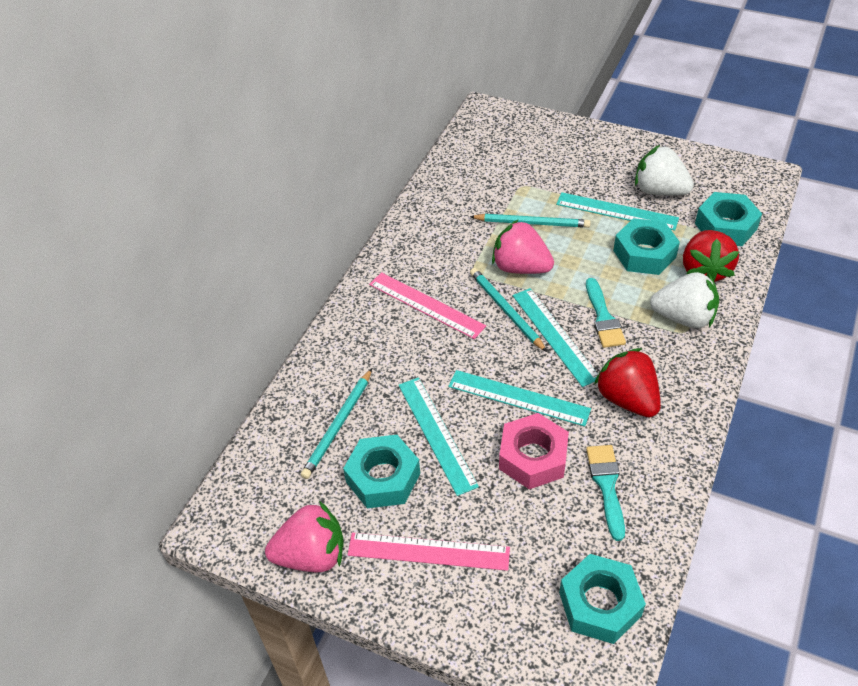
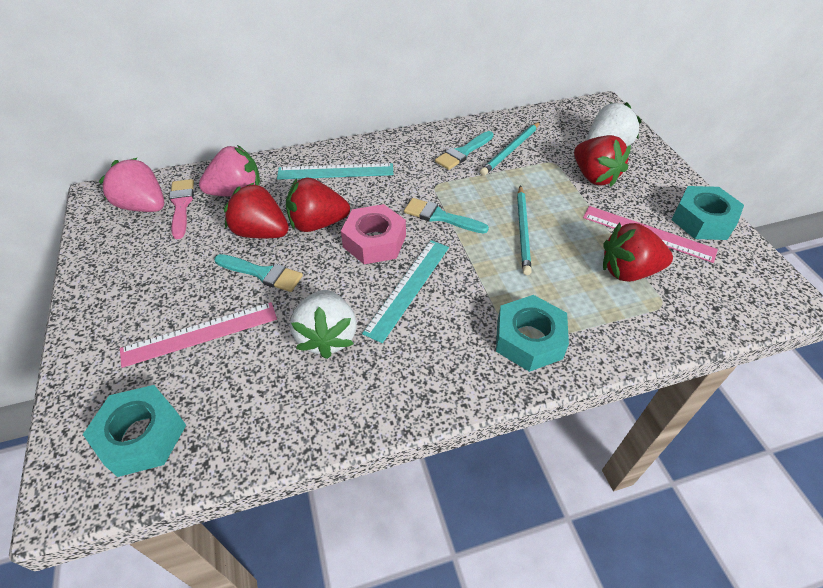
pink brush: 0 -> 1
red strawberry: 2 -> 4
turquoise brush: 2 -> 3
turquoise nut: 4 -> 3
turquoise pencil: 3 -> 2
turquoise ruler: 4 -> 2

